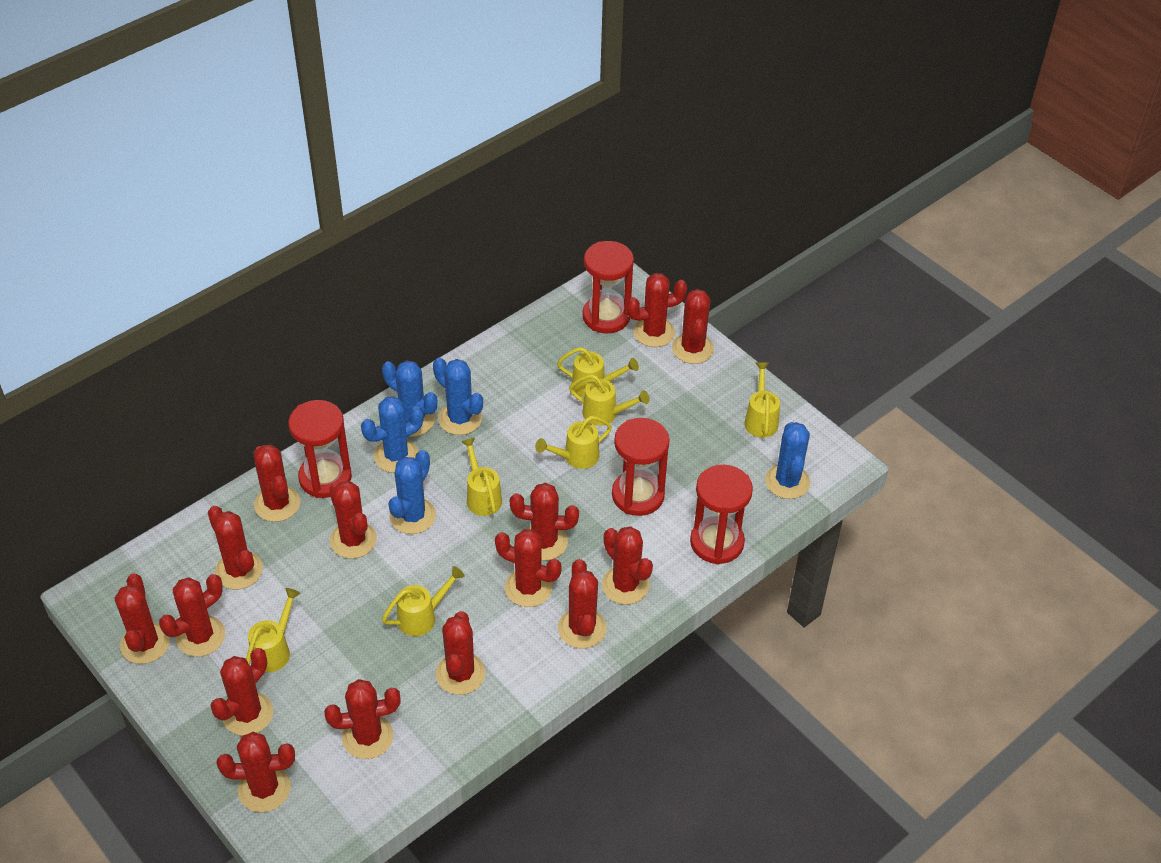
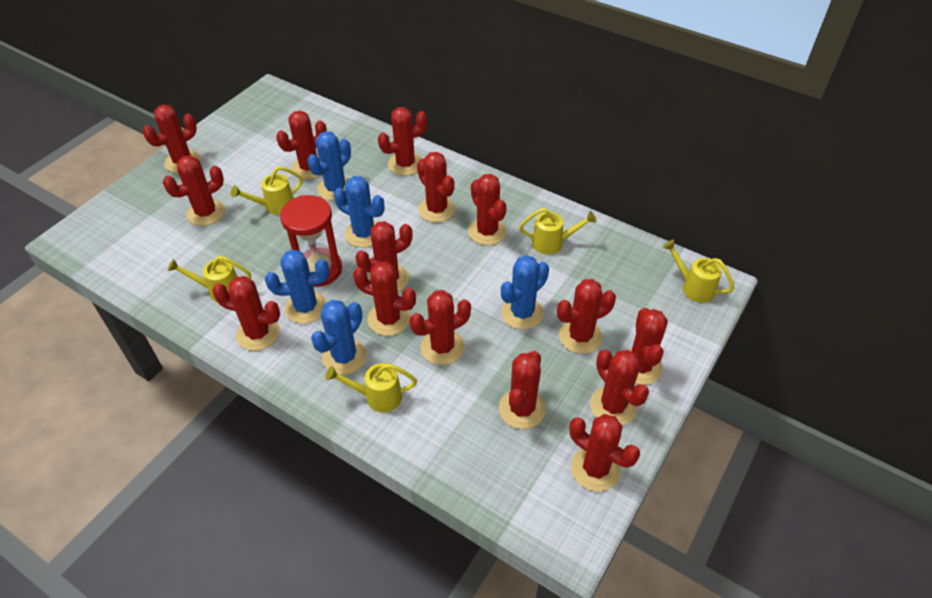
red hourglass: 4 -> 1
yellow watering can: 7 -> 5

